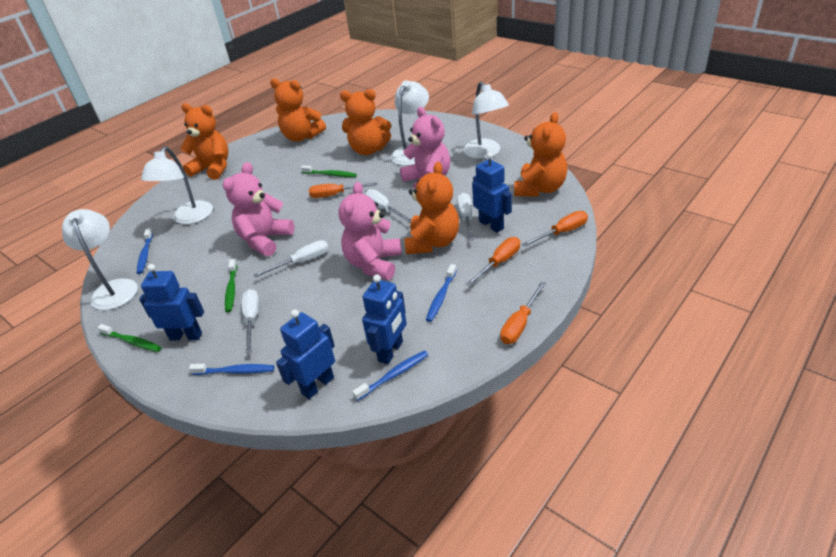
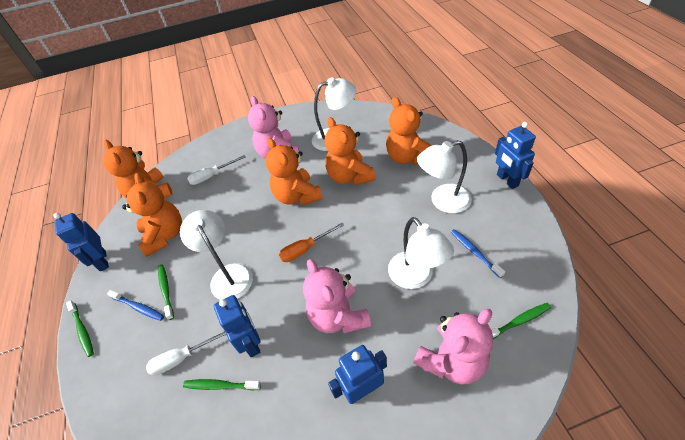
blue toothbrush: 4 -> 2
green toothbrush: 3 -> 4
orange screwdriver: 4 -> 1
white screwdriver: 4 -> 2

